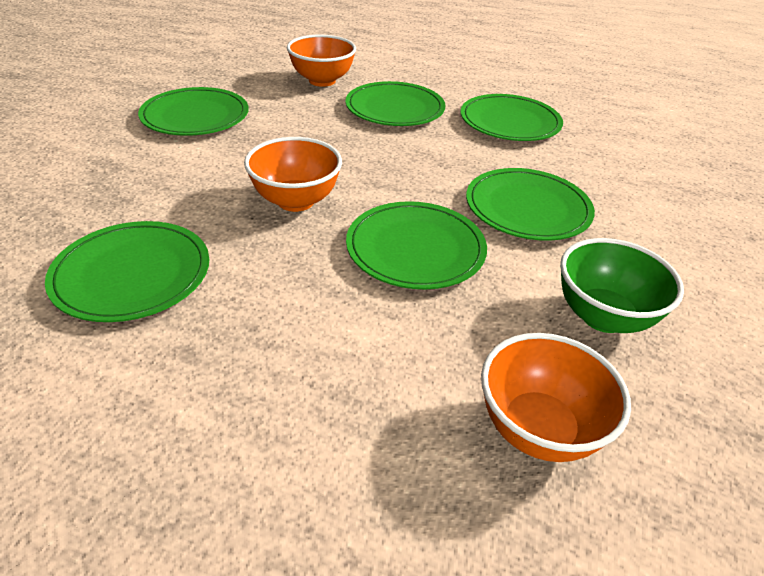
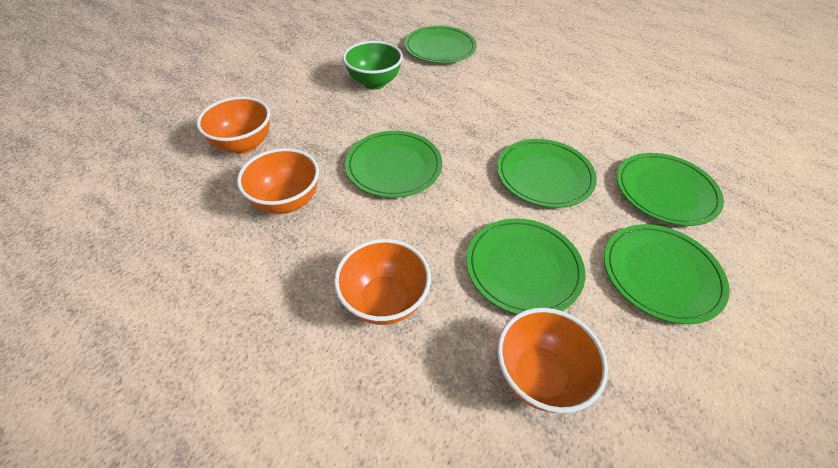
orange bowl: 3 -> 4

